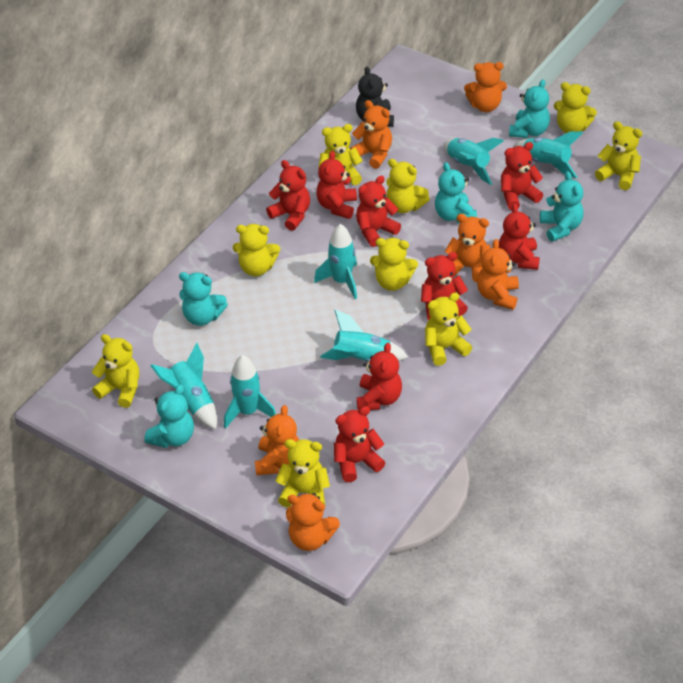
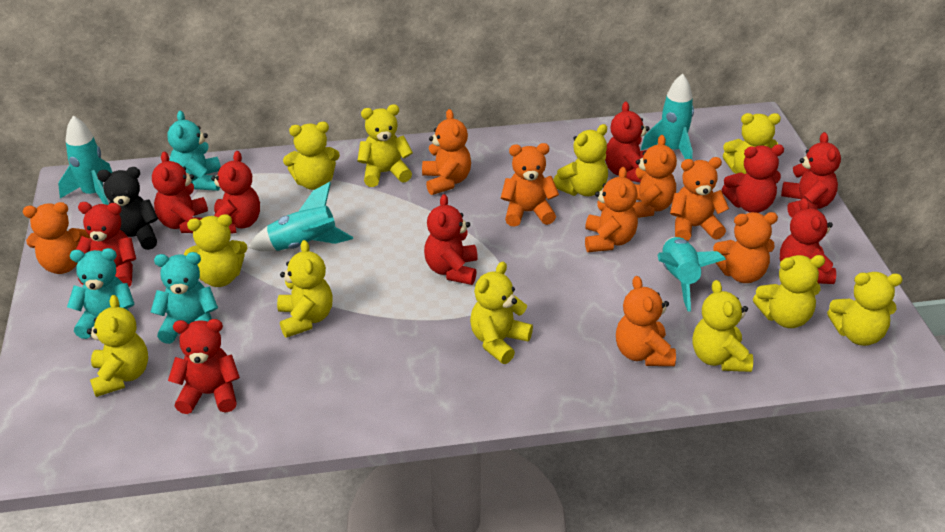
orange teddy bear: 6 -> 8
red teddy bear: 8 -> 9
turquoise rocket: 6 -> 4
turquoise teddy bear: 5 -> 3
yellow teddy bear: 9 -> 11

